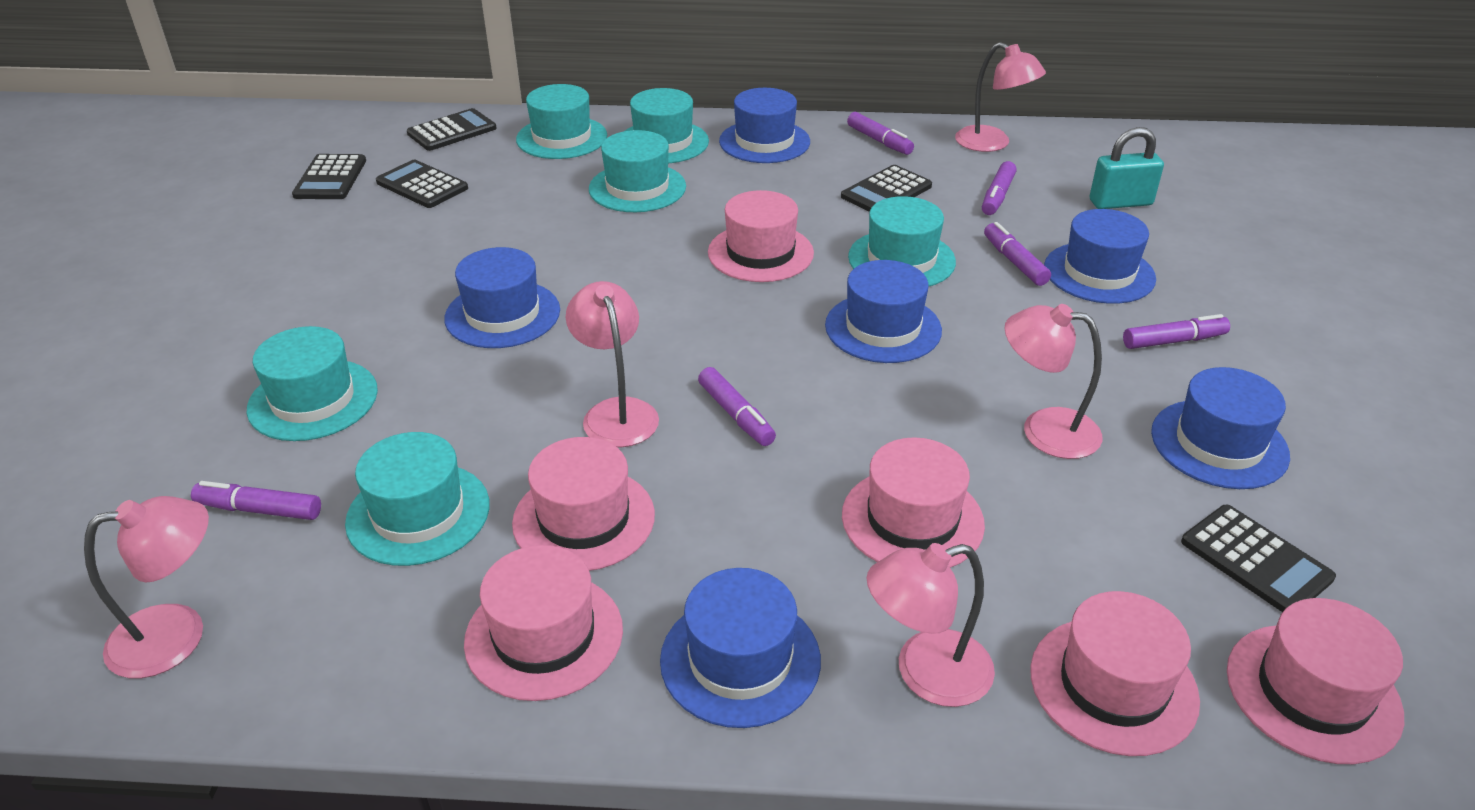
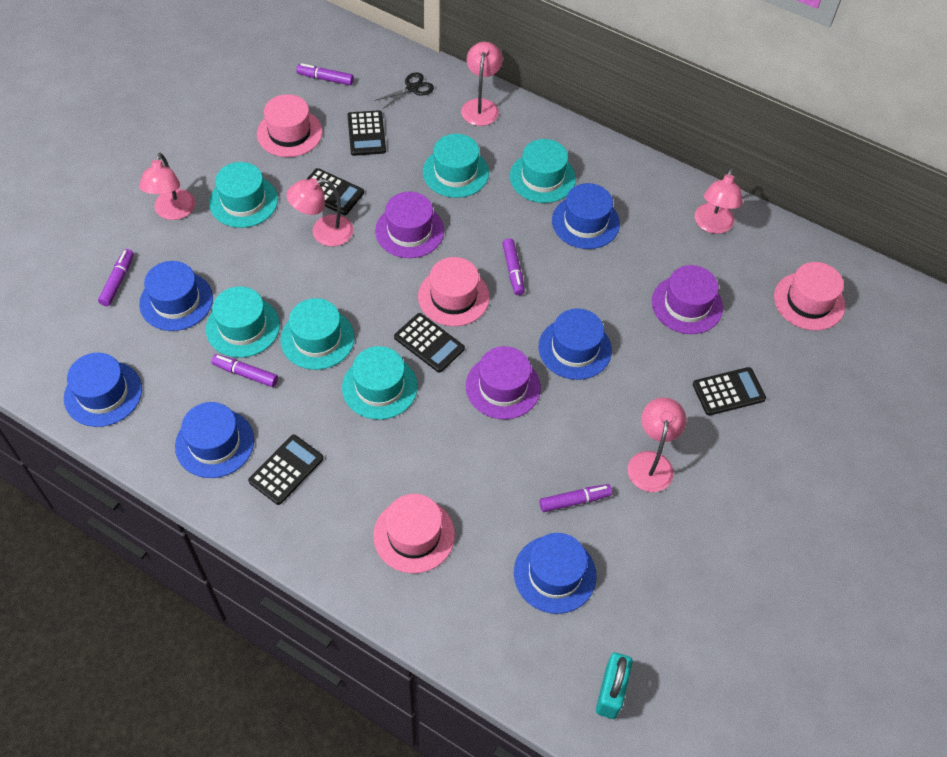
black scissors: 0 -> 1
pink hat: 6 -> 4
purple hat: 0 -> 3
purple marker: 6 -> 5

